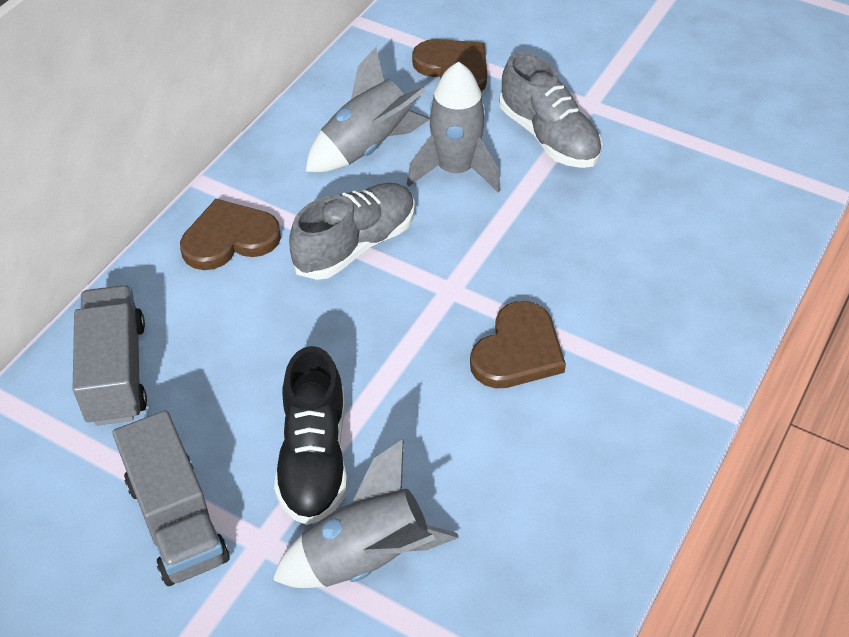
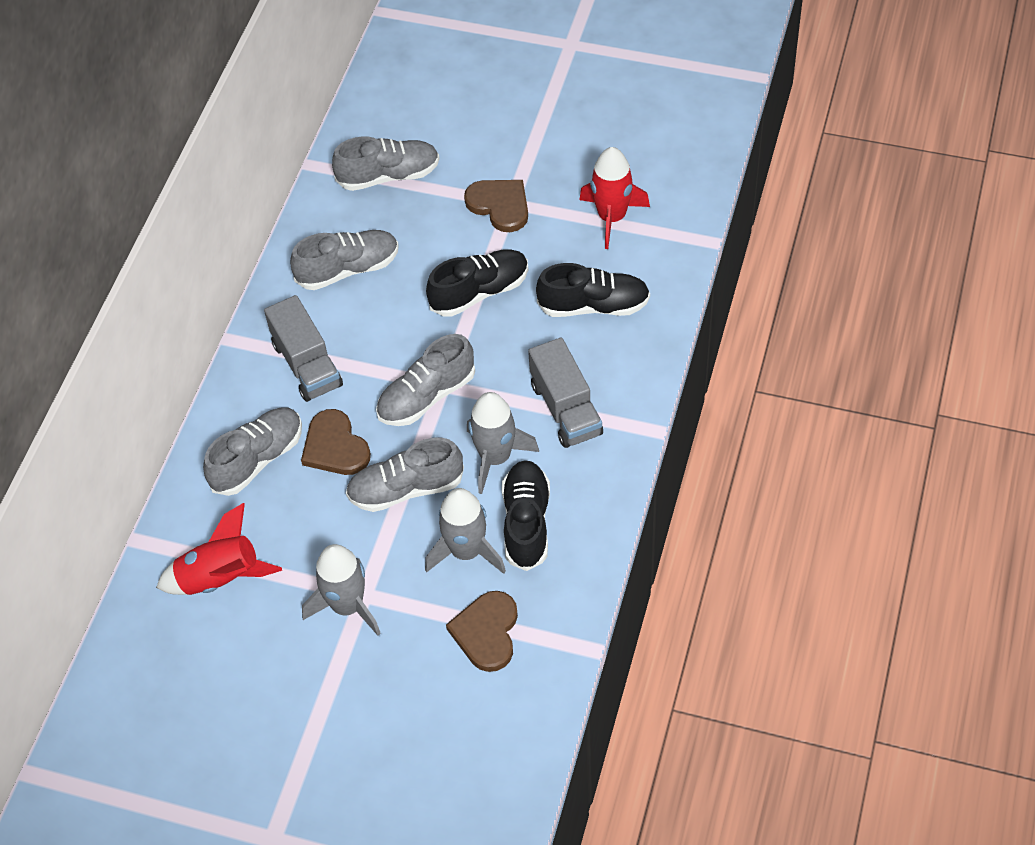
black shoe: 1 -> 3
grey shoe: 2 -> 5
red rocket: 0 -> 2

